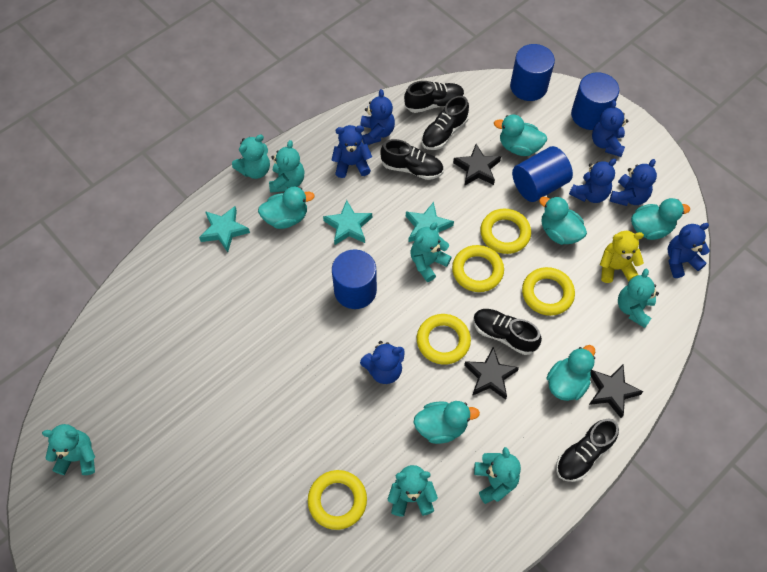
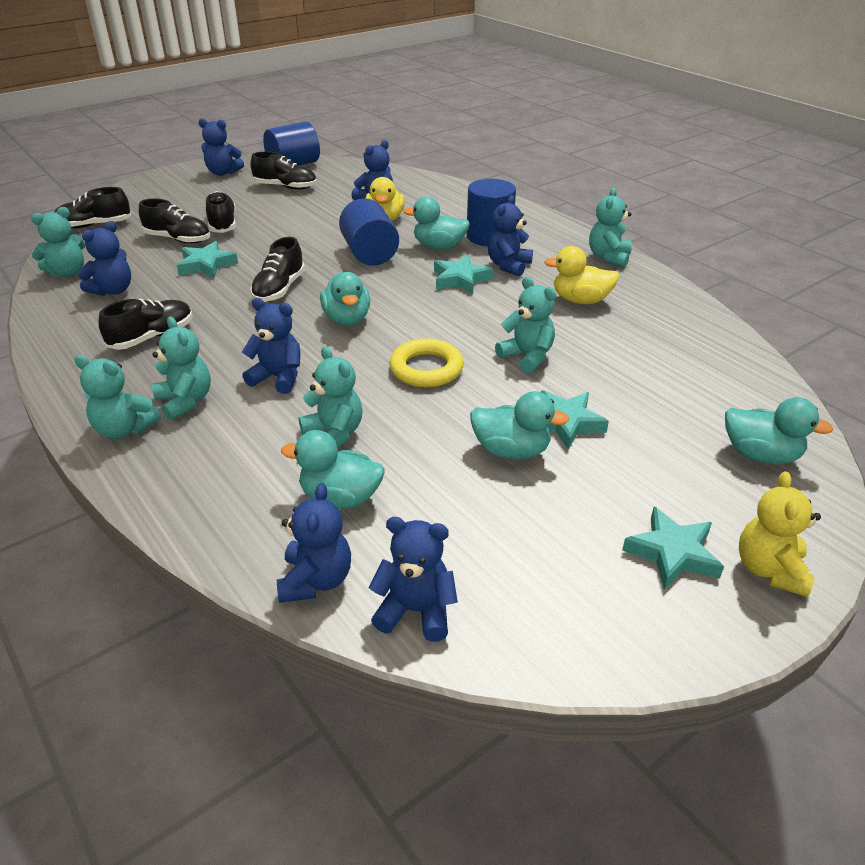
black shoe: 5 -> 6
black star: 3 -> 0
blue cylinder: 4 -> 3
turquoise duck: 6 -> 5
turquoise star: 3 -> 4
turquoise teddy bear: 7 -> 6
yellow duck: 0 -> 2
yellow ring: 5 -> 1

